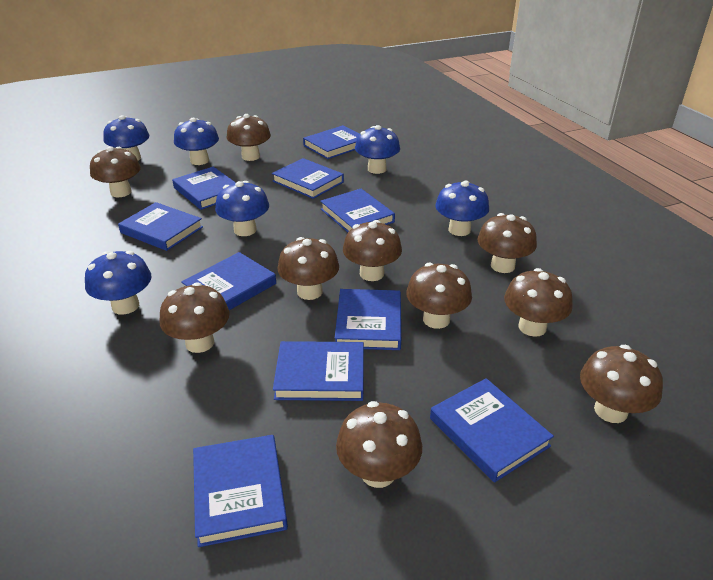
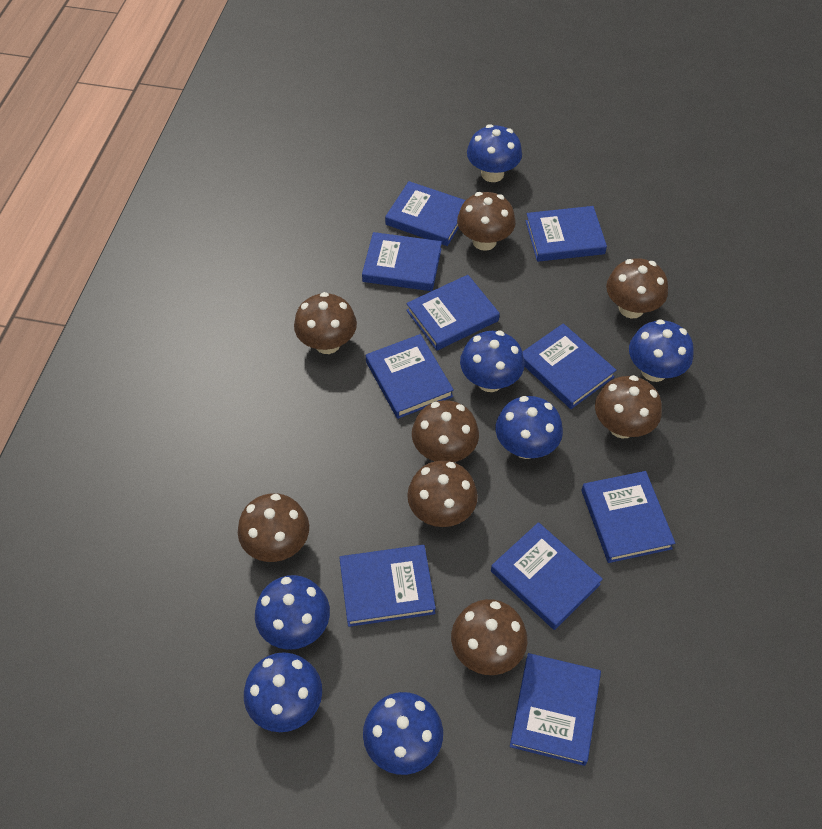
blue mushroom: 6 -> 7
brown mushroom: 10 -> 8

